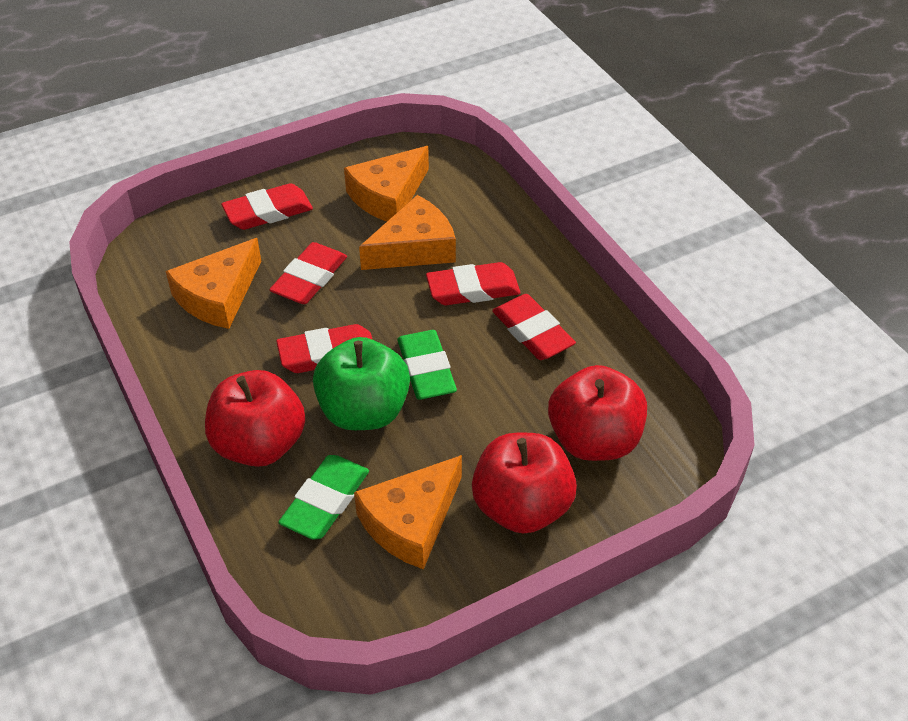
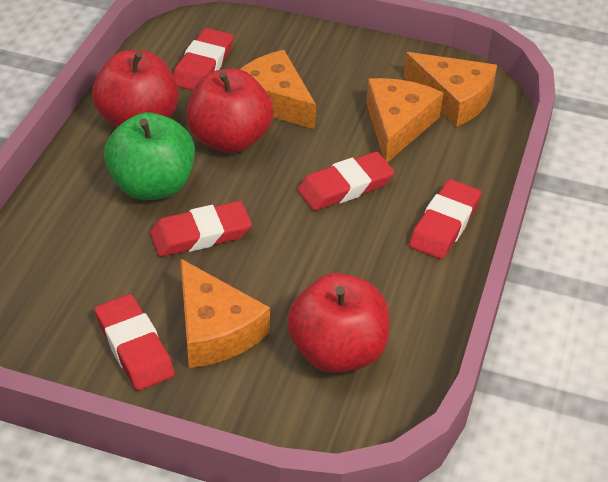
green eraser: 2 -> 0

